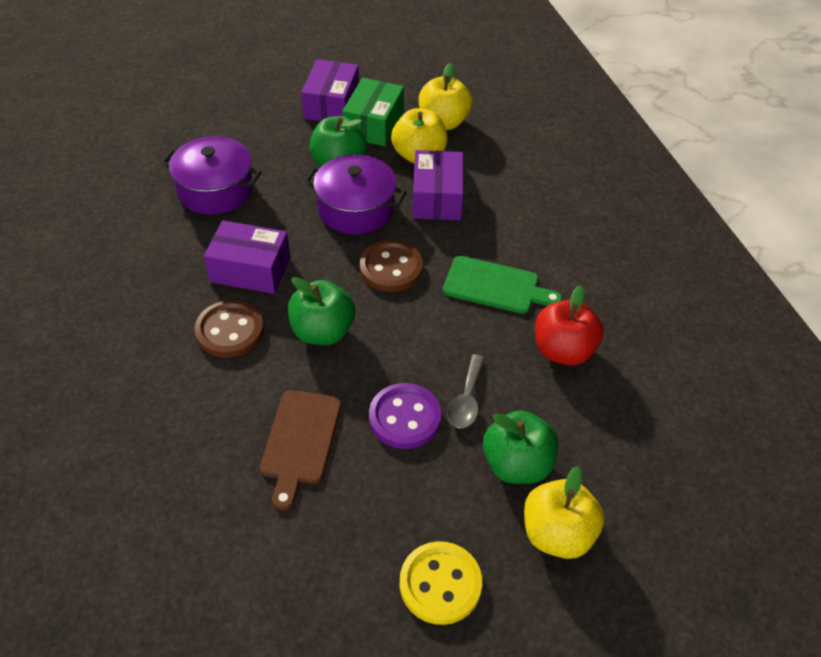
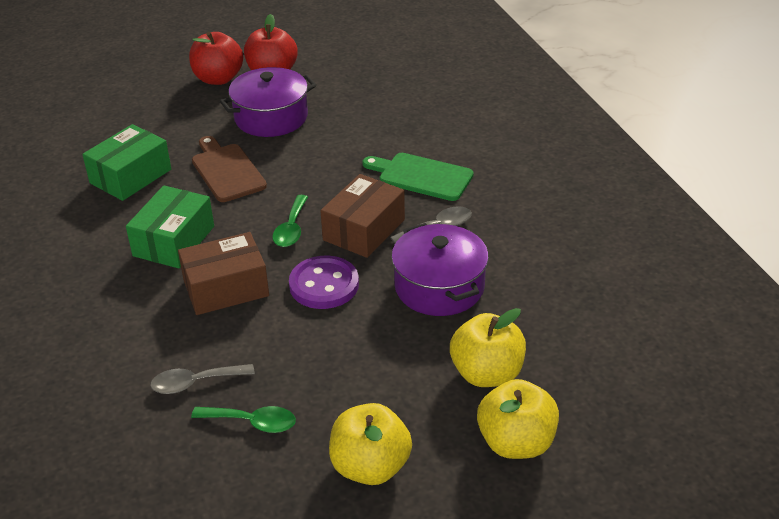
brown box: 0 -> 2
brown button: 2 -> 0
green apple: 3 -> 0
green box: 1 -> 2
green spoon: 0 -> 2
grey spoon: 1 -> 2
purple box: 3 -> 0
red apple: 1 -> 2
yellow button: 1 -> 0

